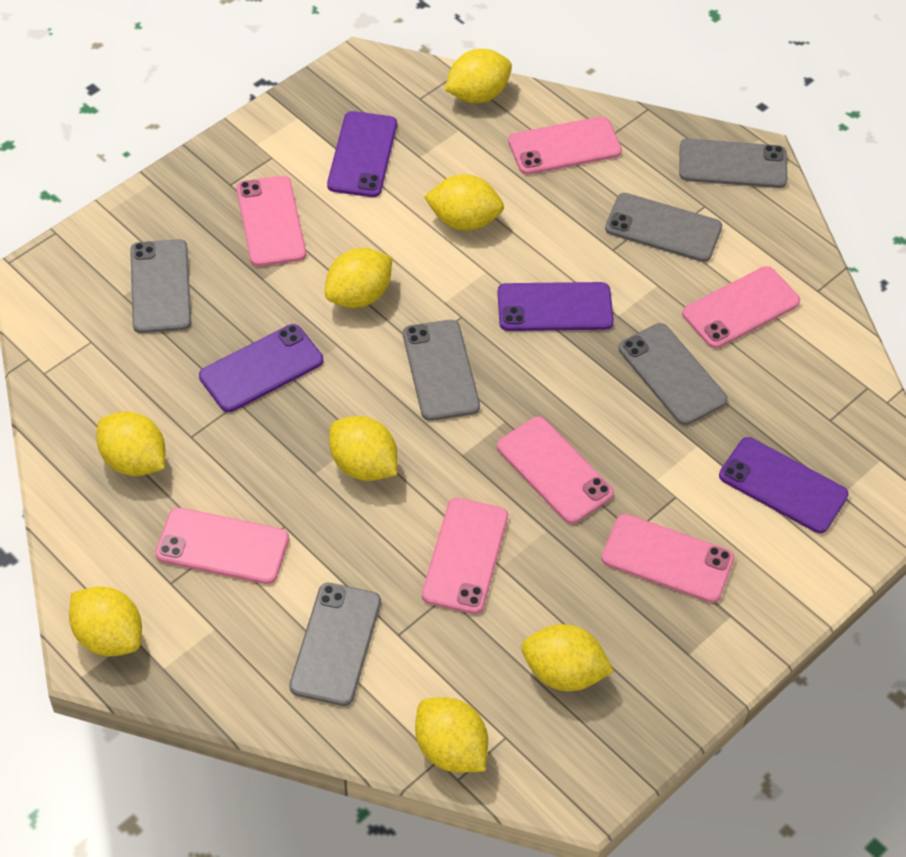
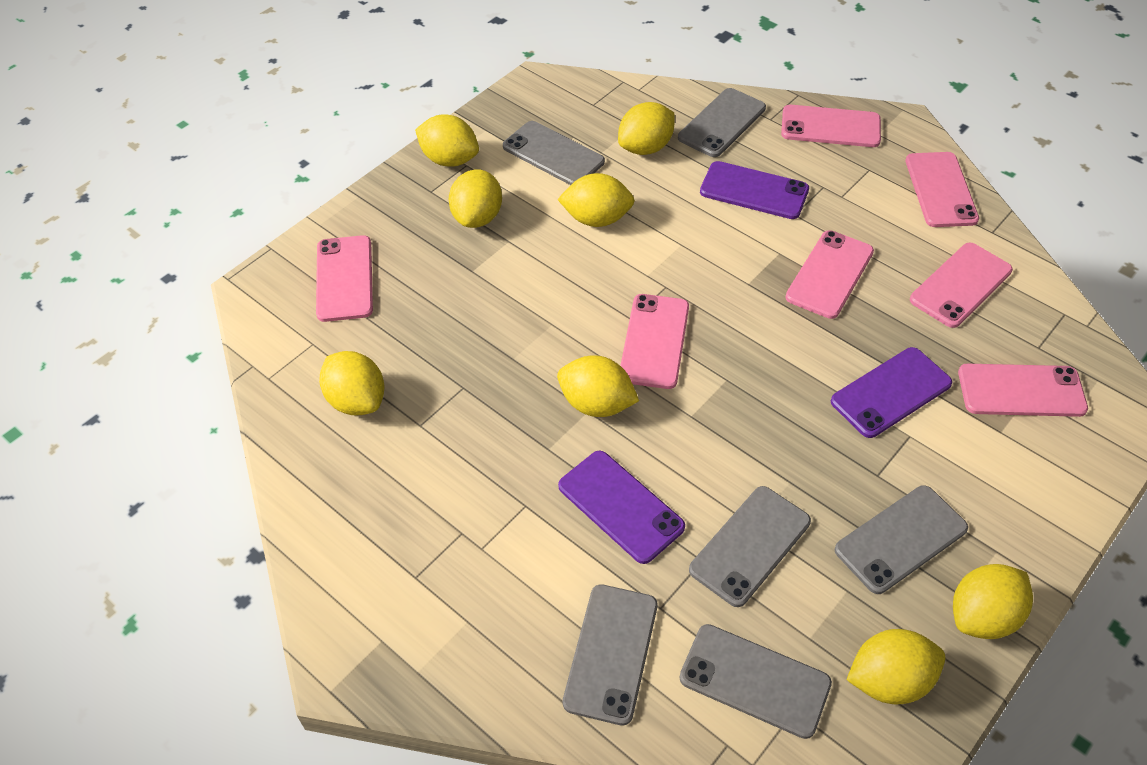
purple phone: 4 -> 3

